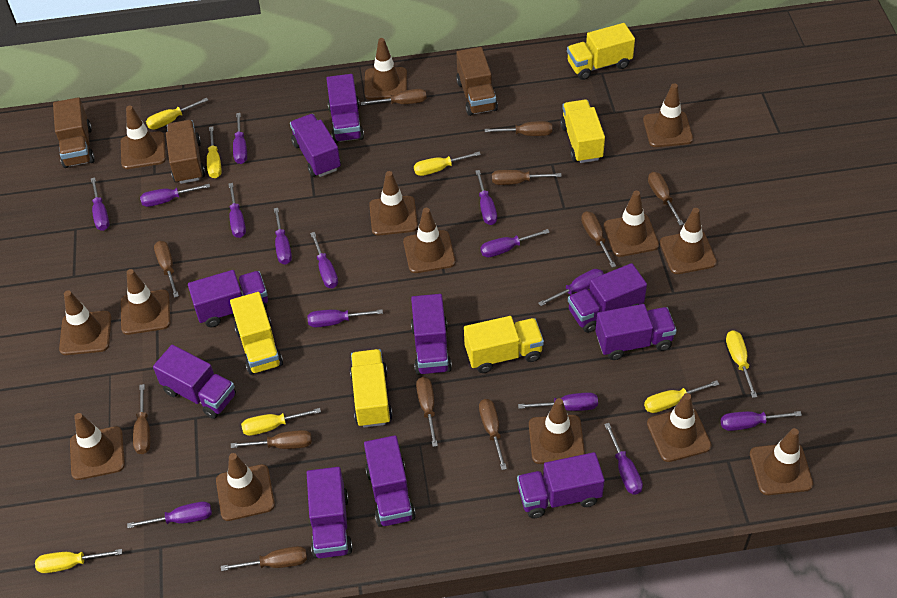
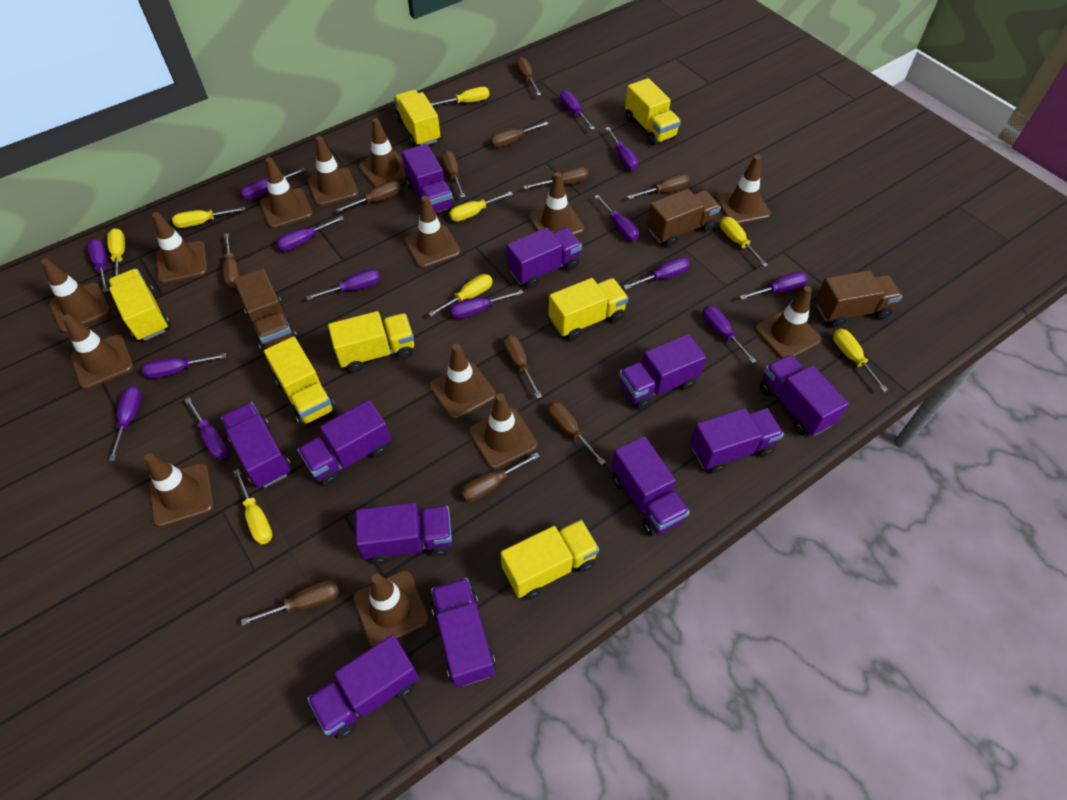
purple truck: 10 -> 11
yellow screwdriver: 7 -> 8
yellow truck: 5 -> 7

